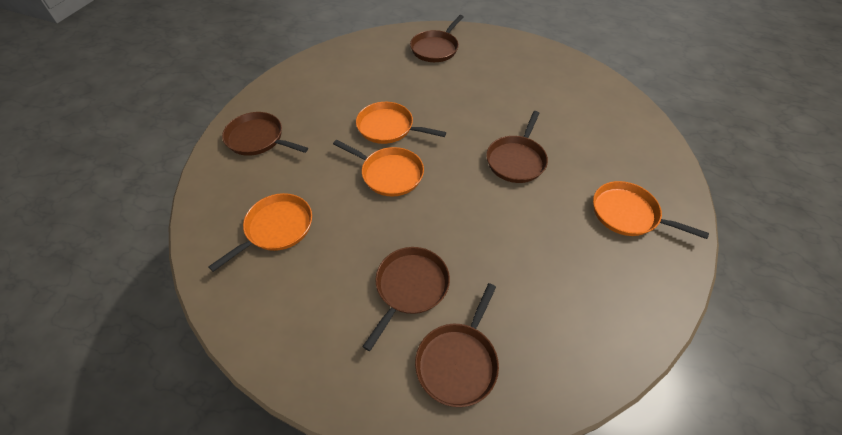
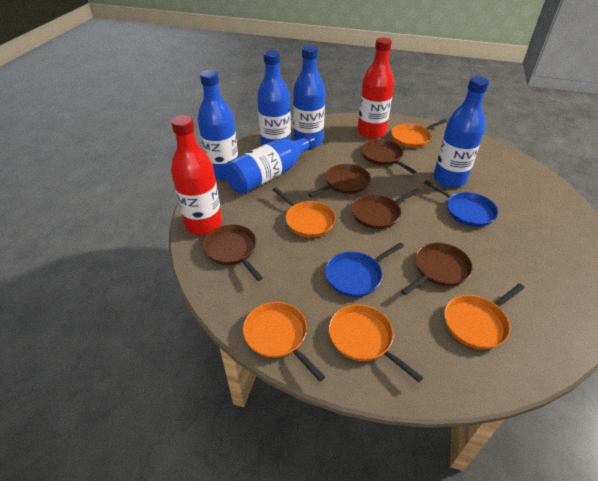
blue bottle: 0 -> 5
blue pan: 0 -> 2
orange pan: 4 -> 5
red bottle: 0 -> 2

